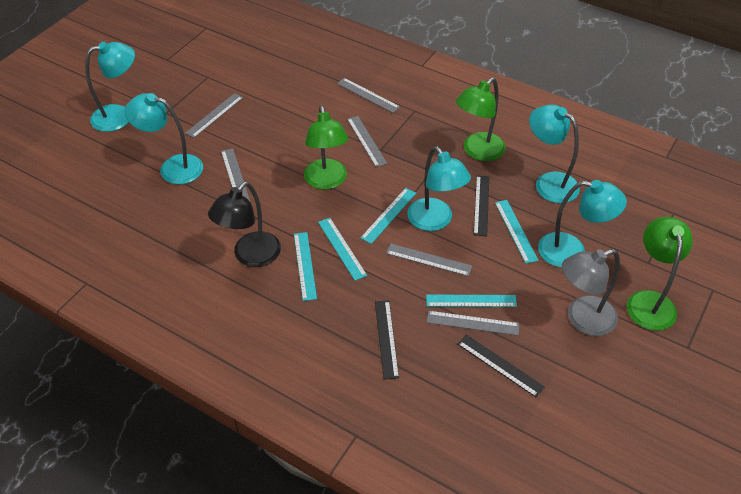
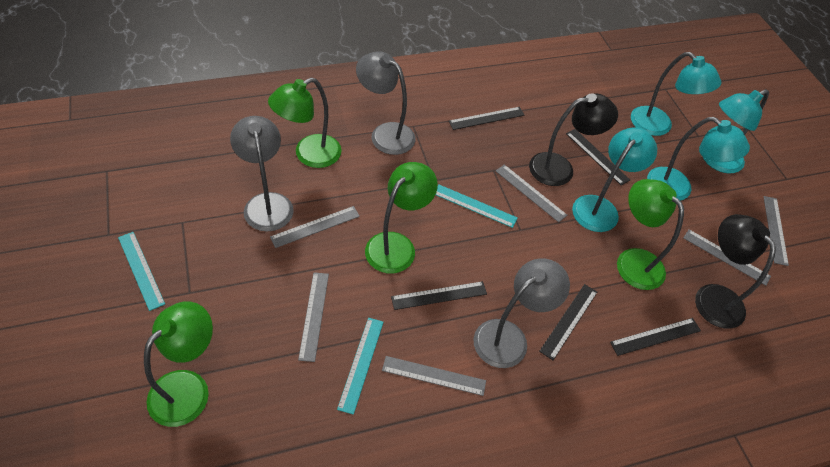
black lamp: 1 -> 2
black ruler: 3 -> 5
green lamp: 3 -> 4
grey lamp: 1 -> 3
turquoise lamp: 5 -> 4
turquoise ruler: 5 -> 3

